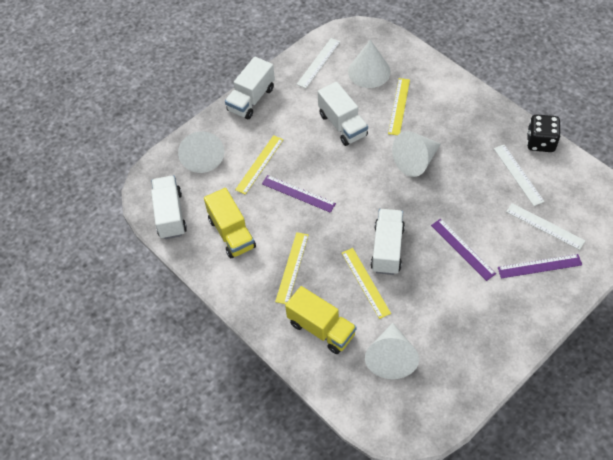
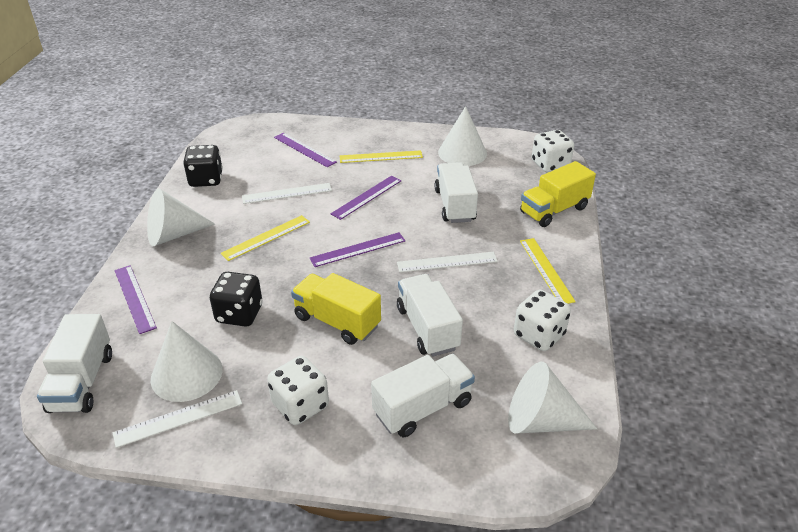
black dice: 1 -> 2
purple ruler: 3 -> 4
white dice: 0 -> 3
yellow ruler: 4 -> 3

